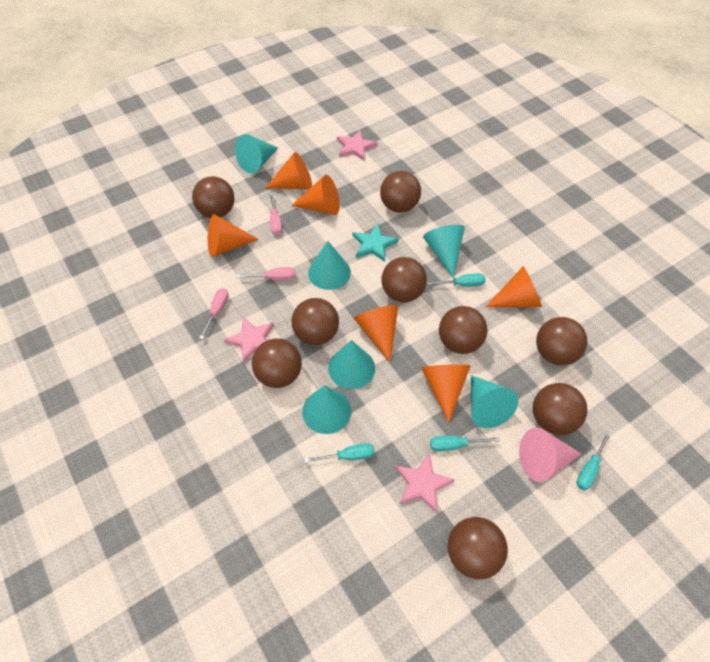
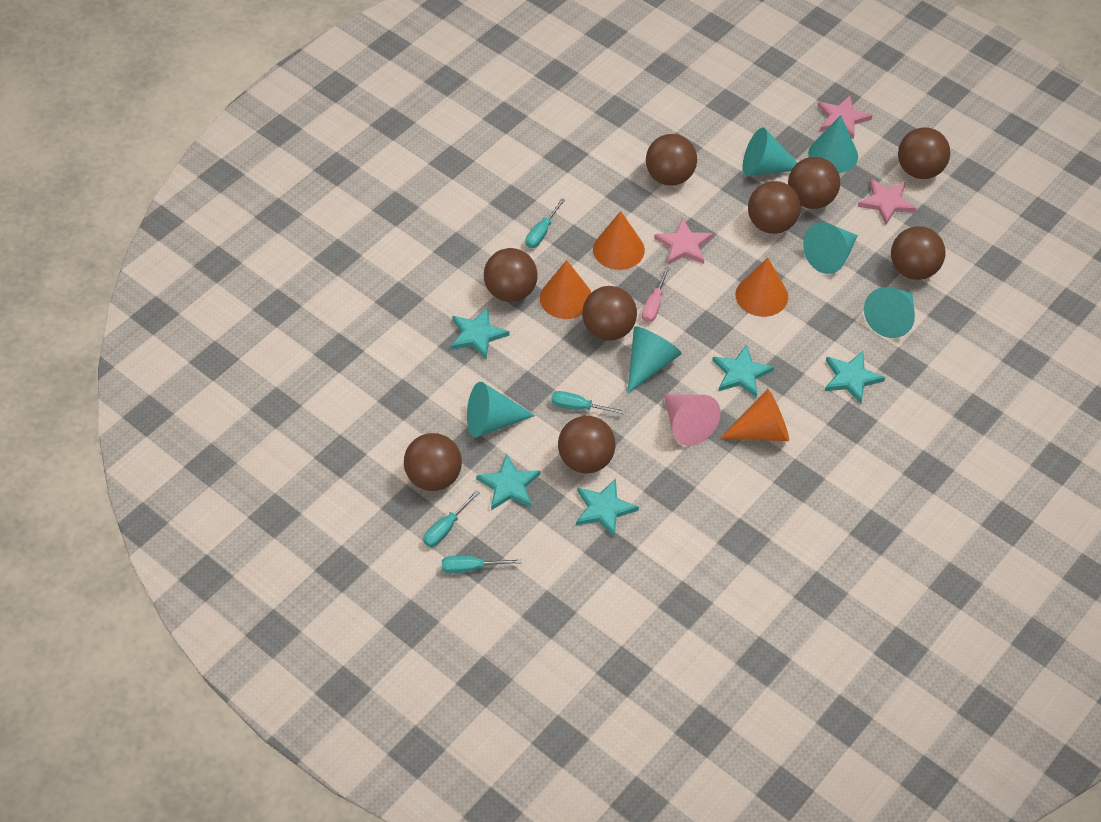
orange cone: 6 -> 4
pink screwdriver: 3 -> 1
turquoise star: 1 -> 5

